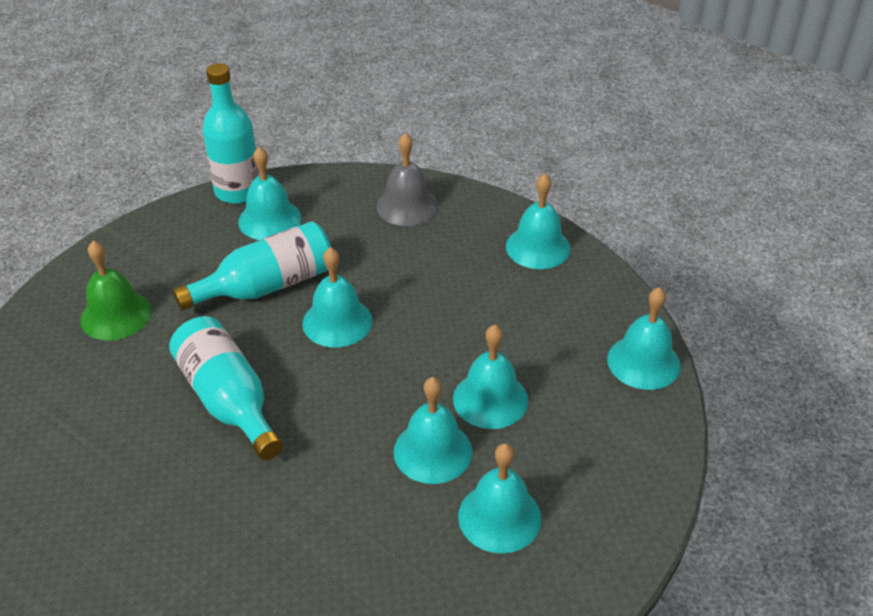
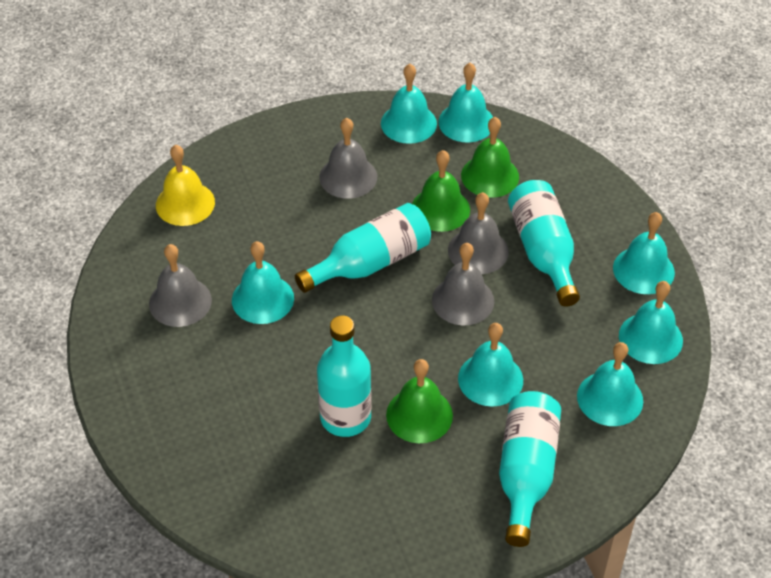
green bell: 1 -> 3
grey bell: 1 -> 4
turquoise bottle: 3 -> 4
yellow bell: 0 -> 1

